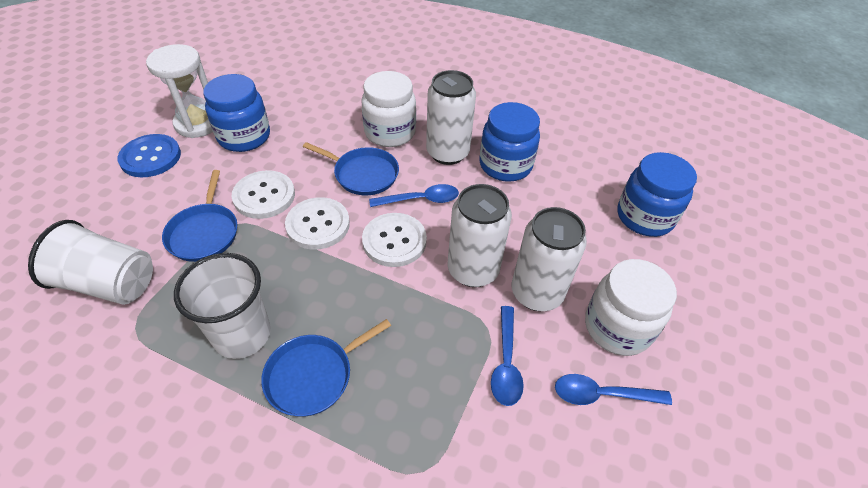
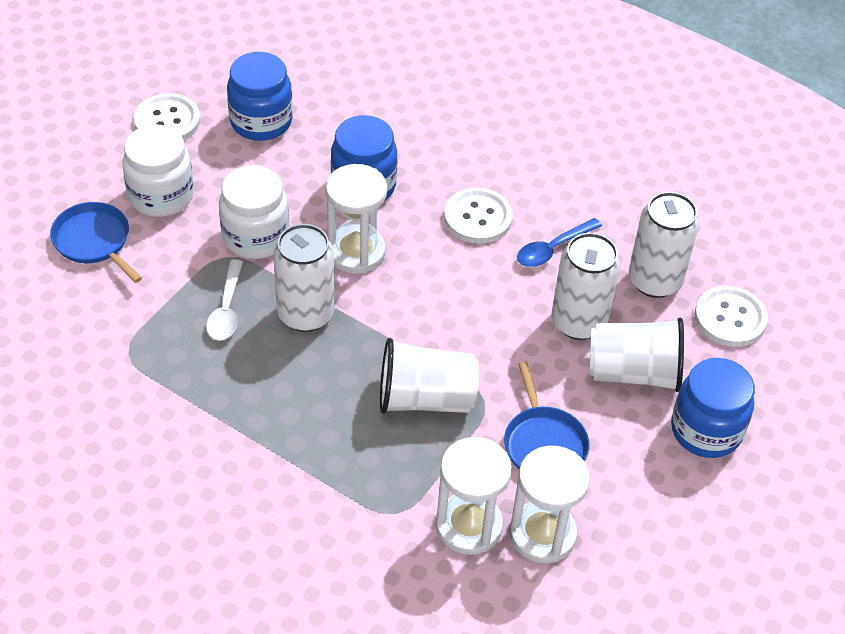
blue button: 1 -> 0
blue pan: 3 -> 2
blue spoon: 3 -> 1
white hourglass: 1 -> 3
white spoon: 0 -> 1

